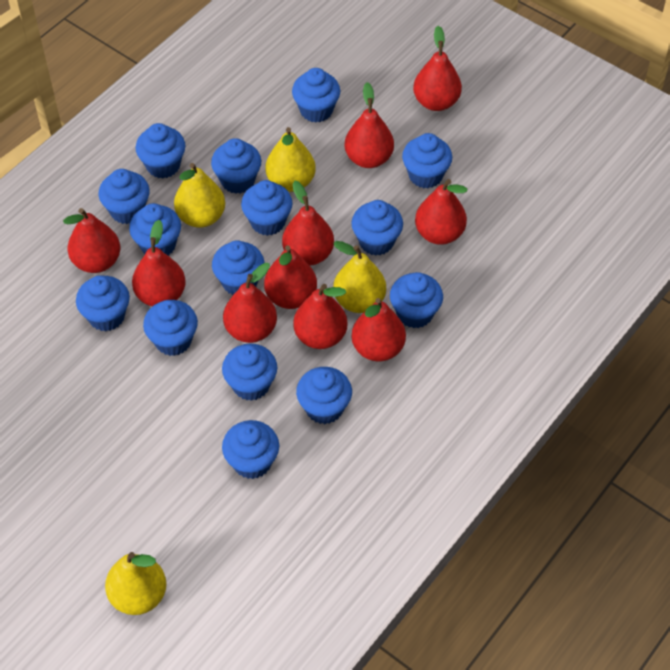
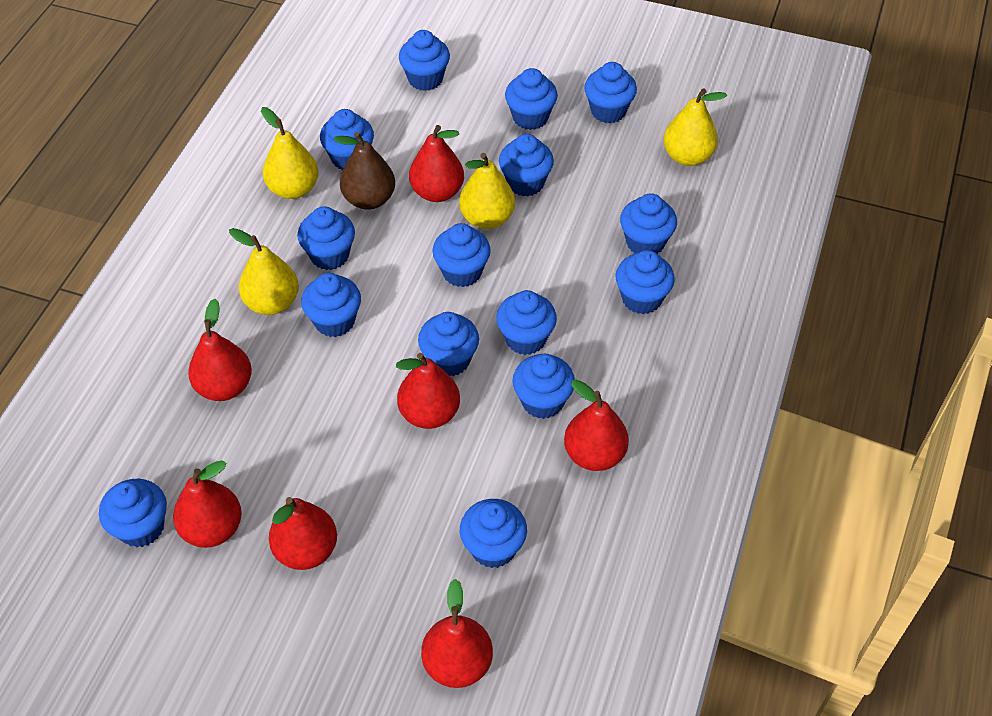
brown pear: 0 -> 1
red pear: 10 -> 7

